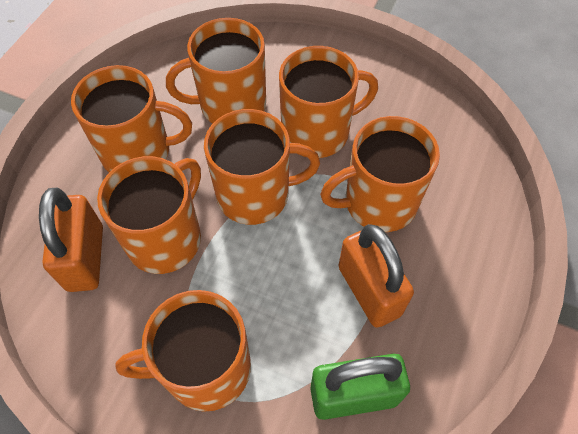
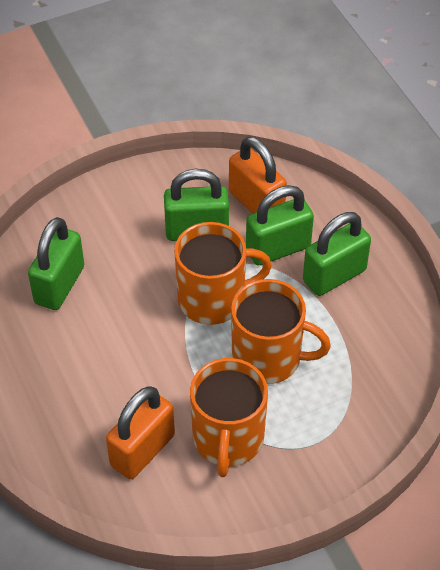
green padlock: 1 -> 4
orange mug: 7 -> 3

